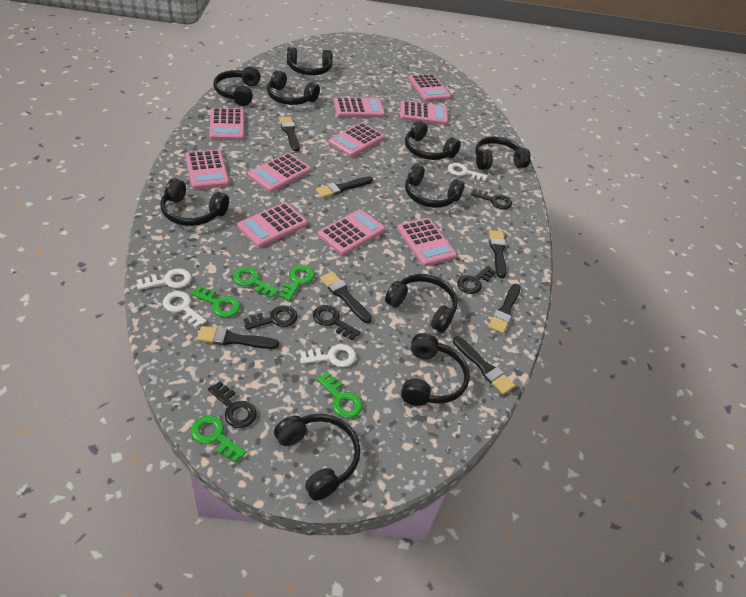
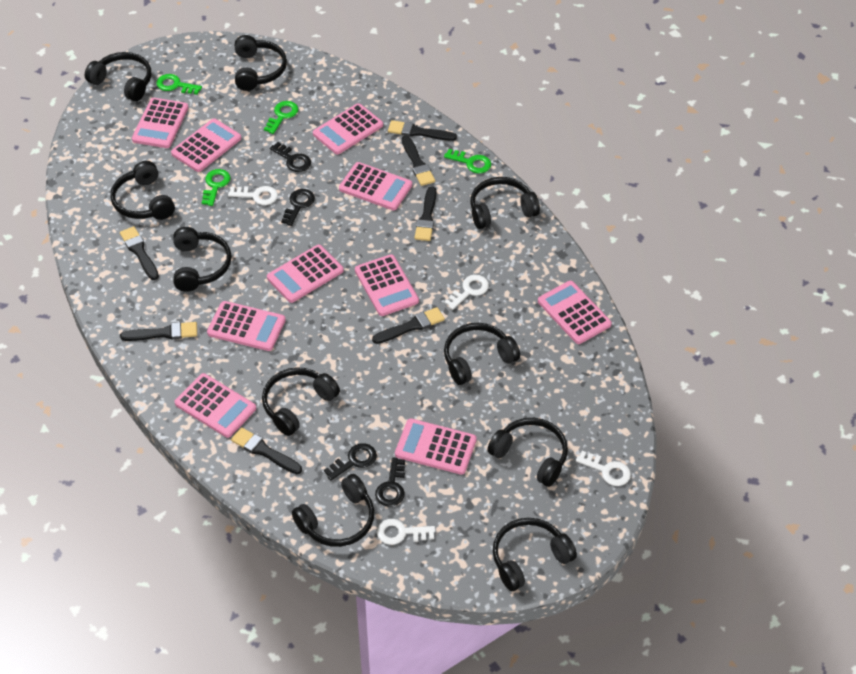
black key: 5 -> 4
green key: 5 -> 4

